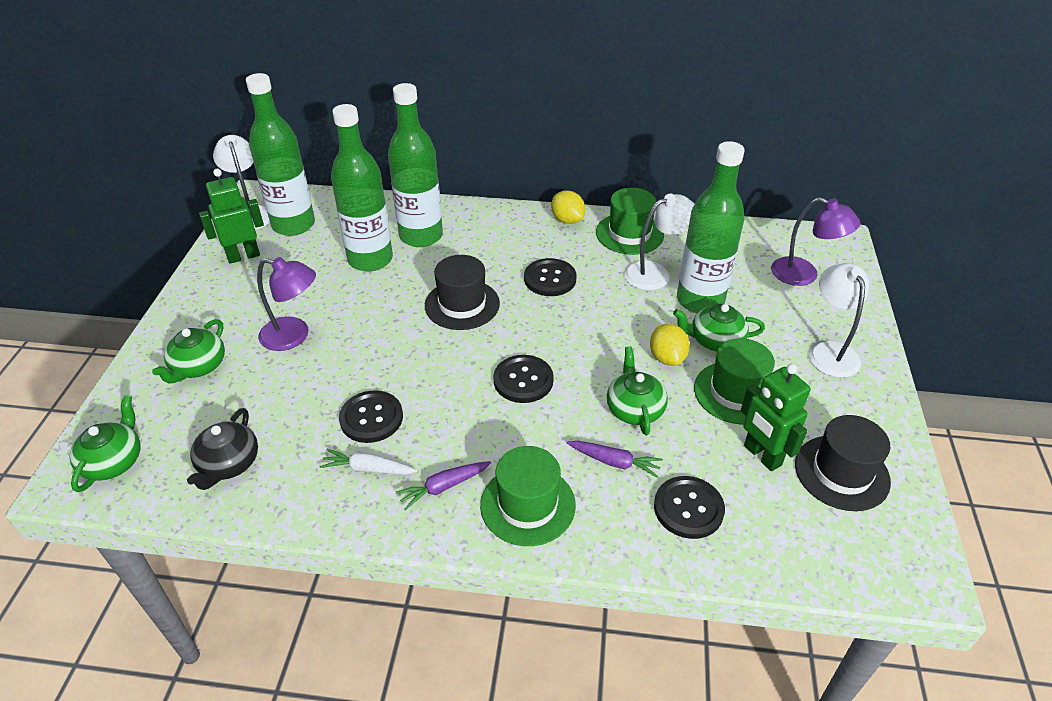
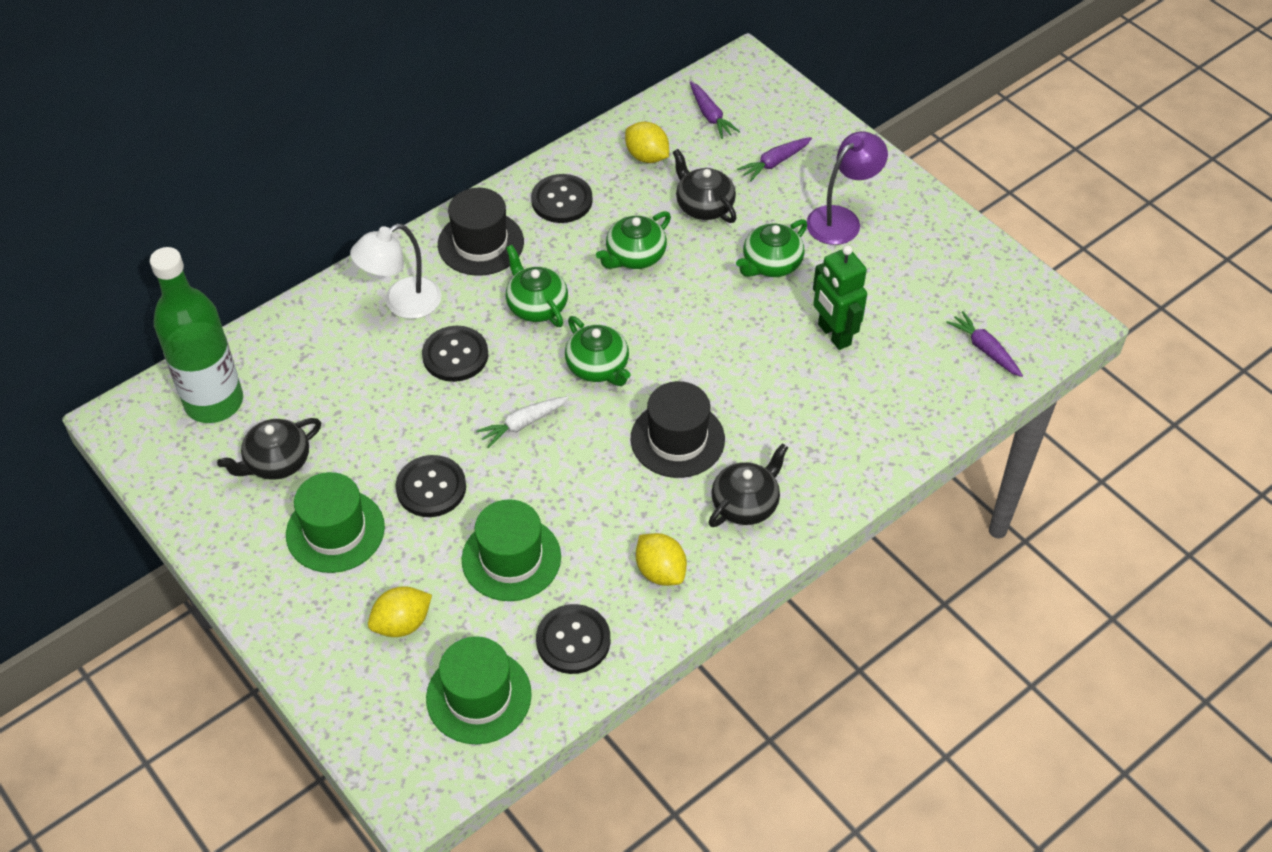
black teapot: 1 -> 3
green bottle: 4 -> 1
green robot: 2 -> 1
purple carrot: 2 -> 3
purple lamp: 2 -> 1
white lamp: 3 -> 1
yellow lemon: 2 -> 3

